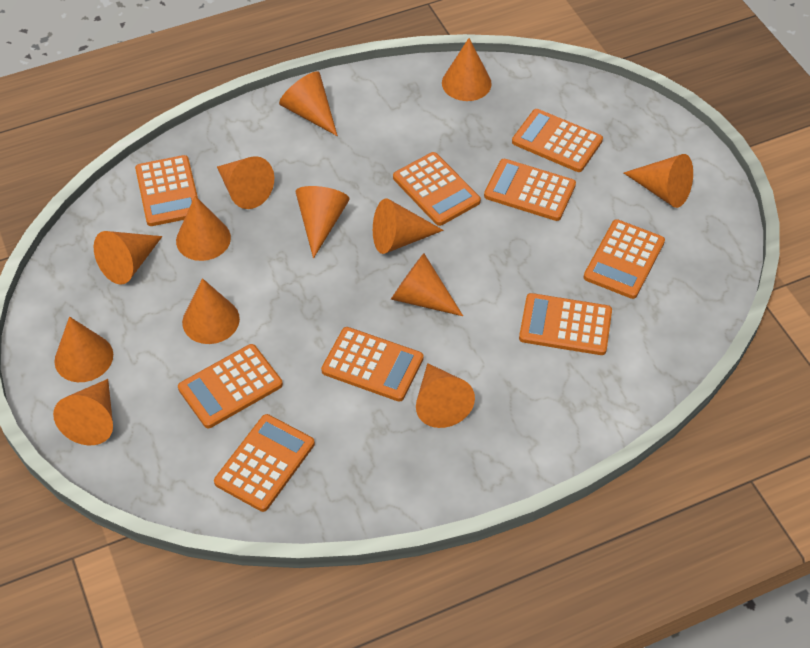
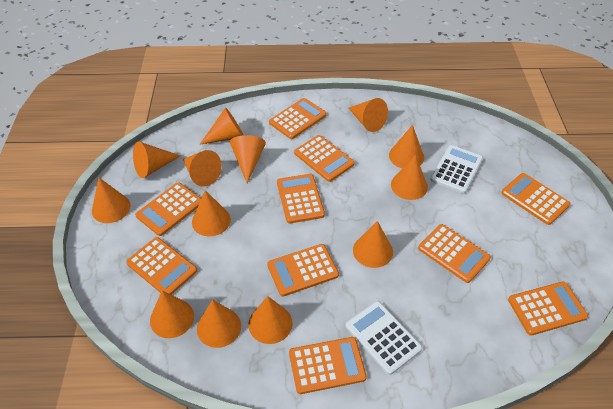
orange calculator: 9 -> 10
white calculator: 0 -> 2

